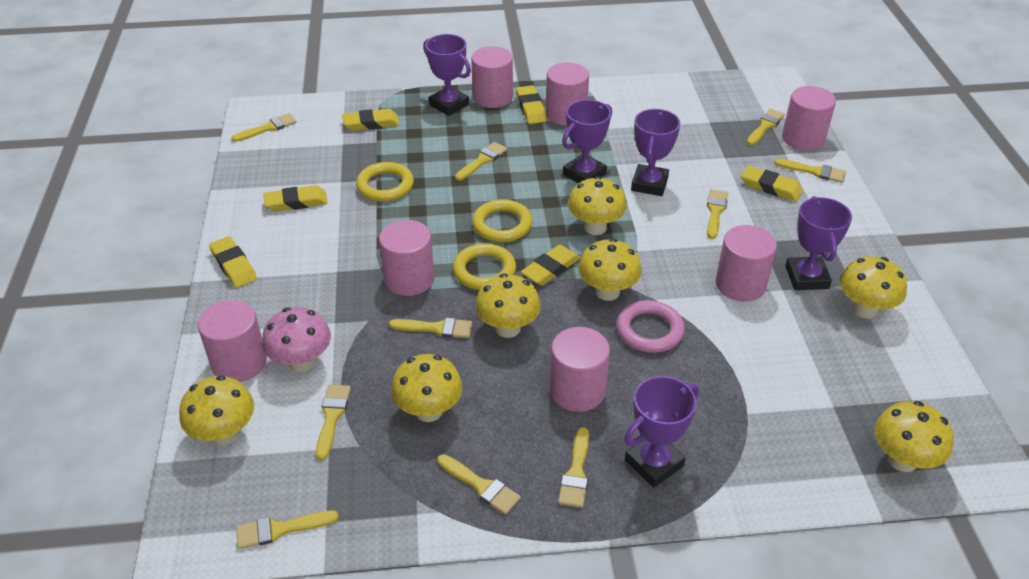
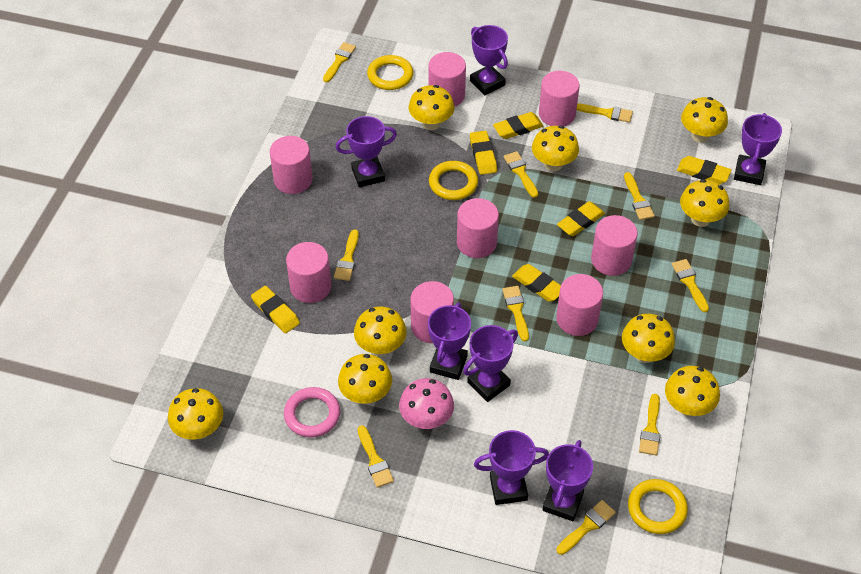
pink cylinder: 7 -> 8
purple trophy: 5 -> 7
yellow mushroom: 7 -> 9

